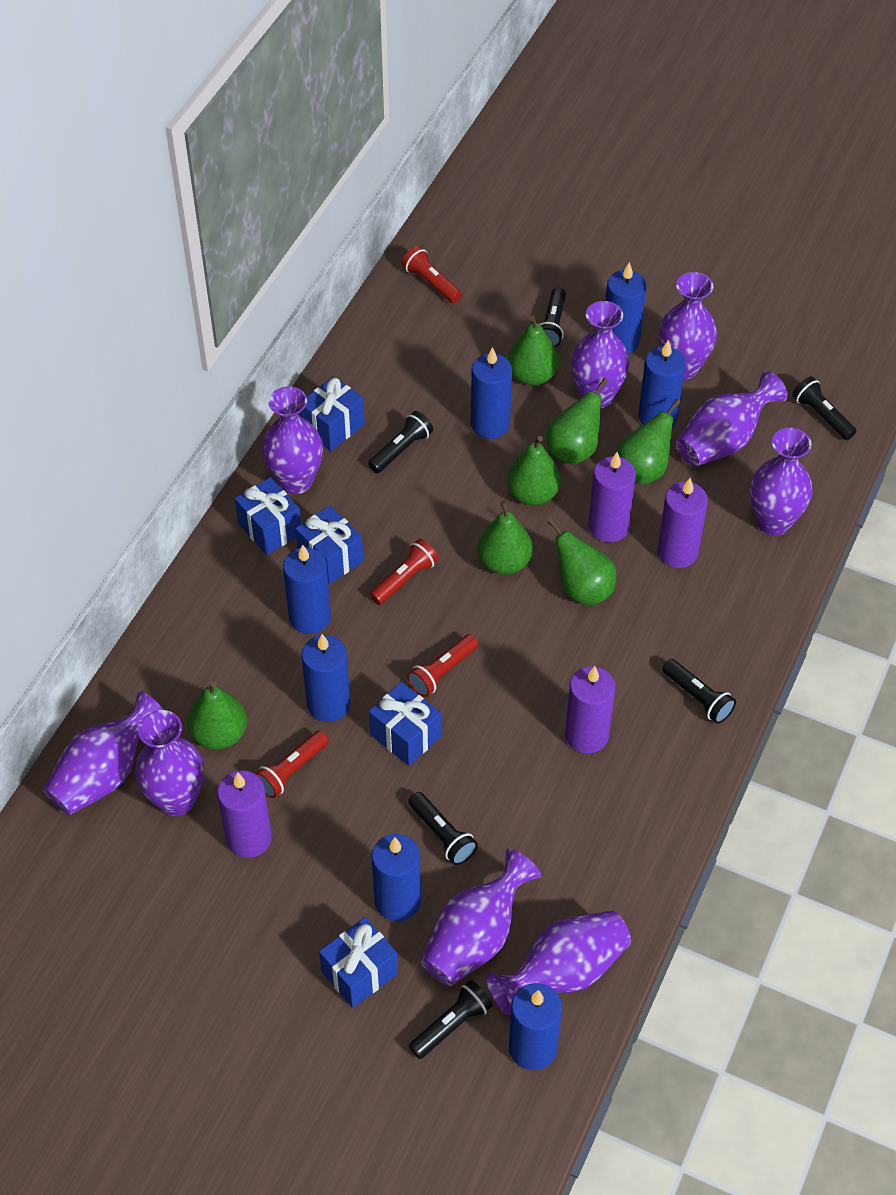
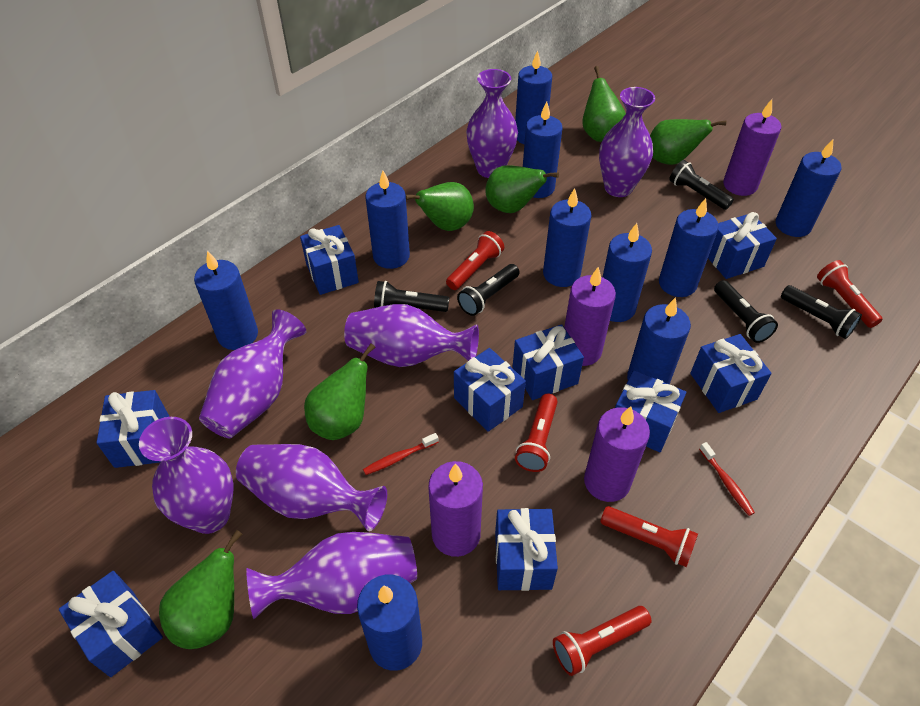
black flashlight: 6 -> 5
blue candle: 7 -> 10
blue gift: 5 -> 9
green pear: 7 -> 6
purple vase: 9 -> 7
red flashlight: 4 -> 5
red toothbrush: 0 -> 2

